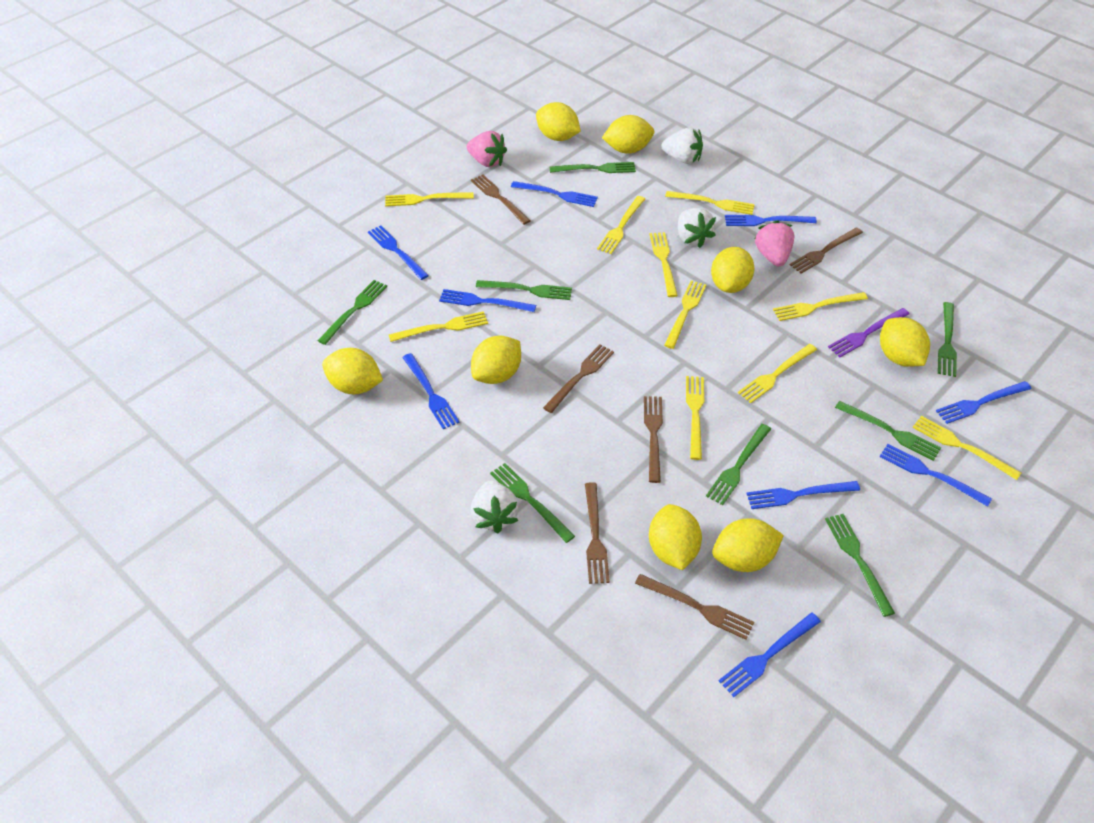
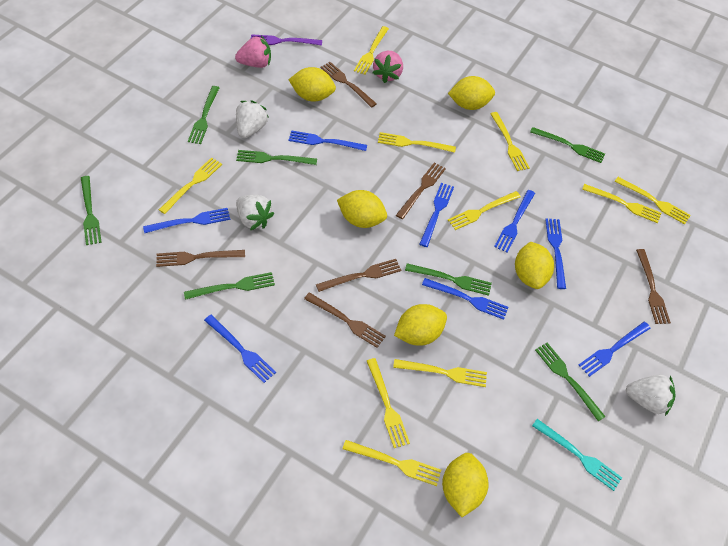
blue fork: 9 -> 8
green fork: 8 -> 7
turquoise fork: 0 -> 1
yellow lemon: 8 -> 6

